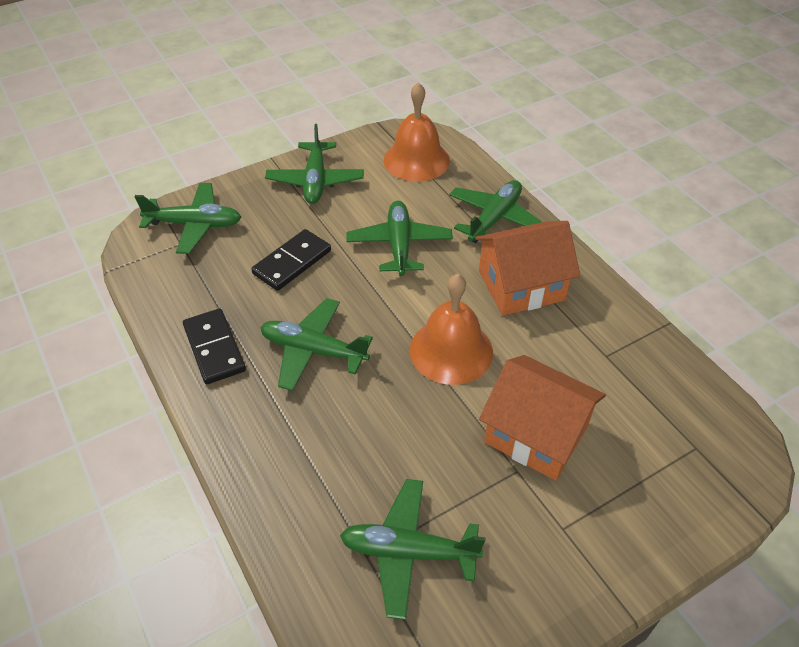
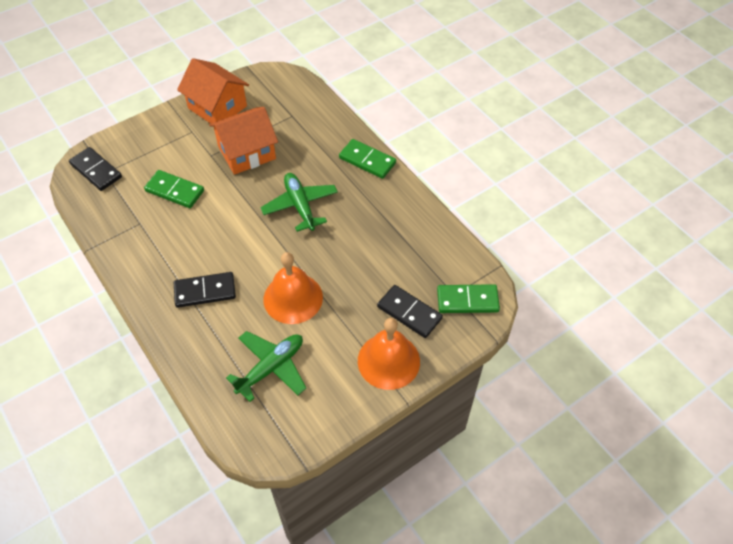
black domino: 2 -> 3
green domino: 0 -> 3
green plane: 6 -> 2

